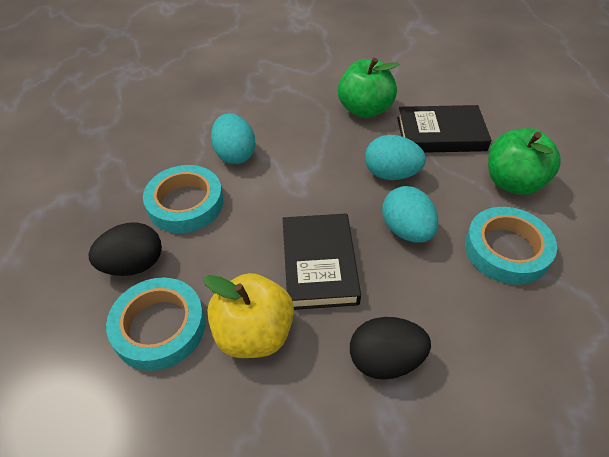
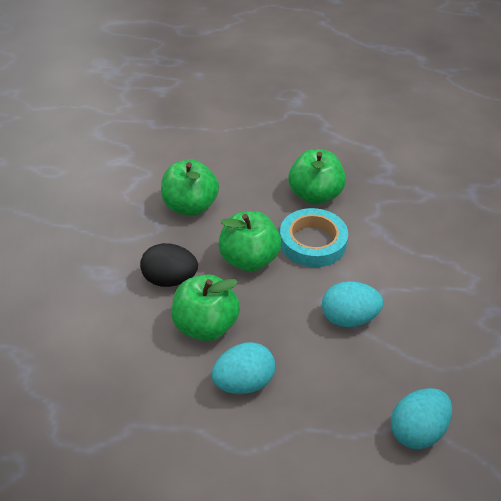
black book: 2 -> 0
black egg: 2 -> 1
green apple: 2 -> 4
turquoise tape: 3 -> 1
yellow apple: 1 -> 0

